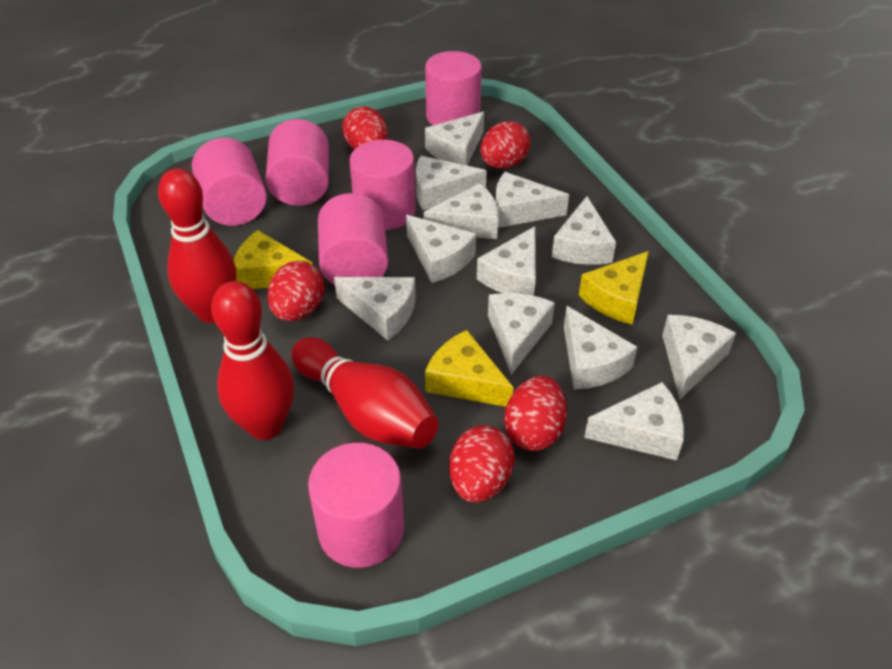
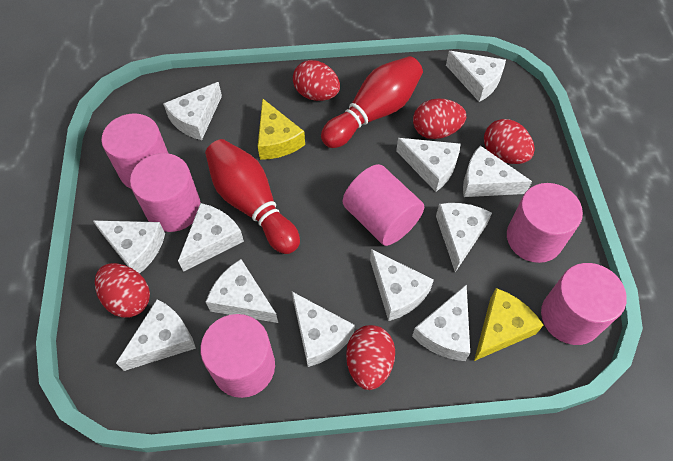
red bowling pin: 3 -> 2
yellow cheese: 3 -> 2

